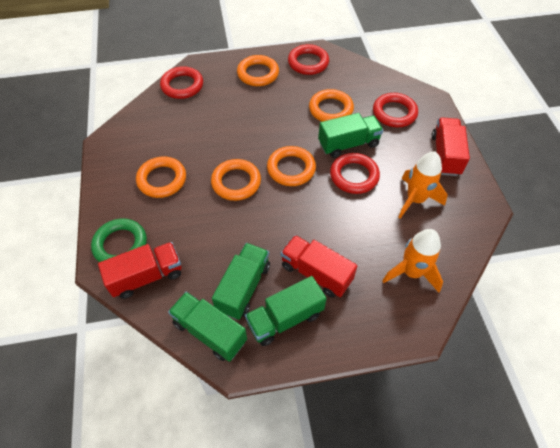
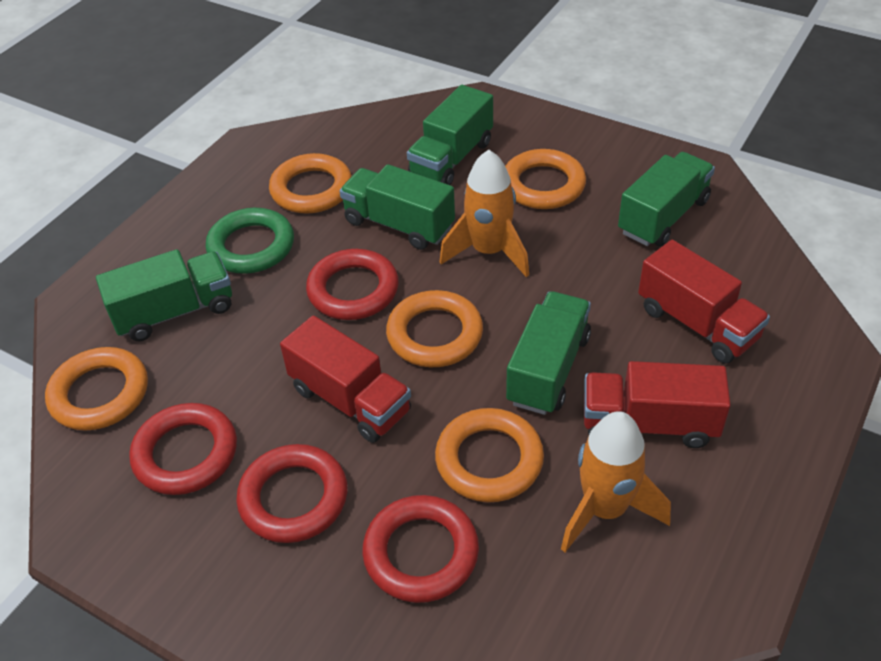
green truck: 4 -> 5

